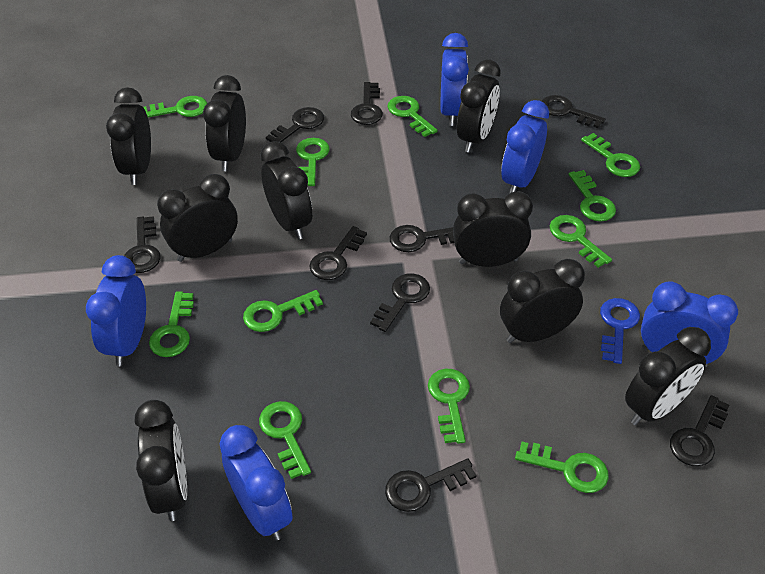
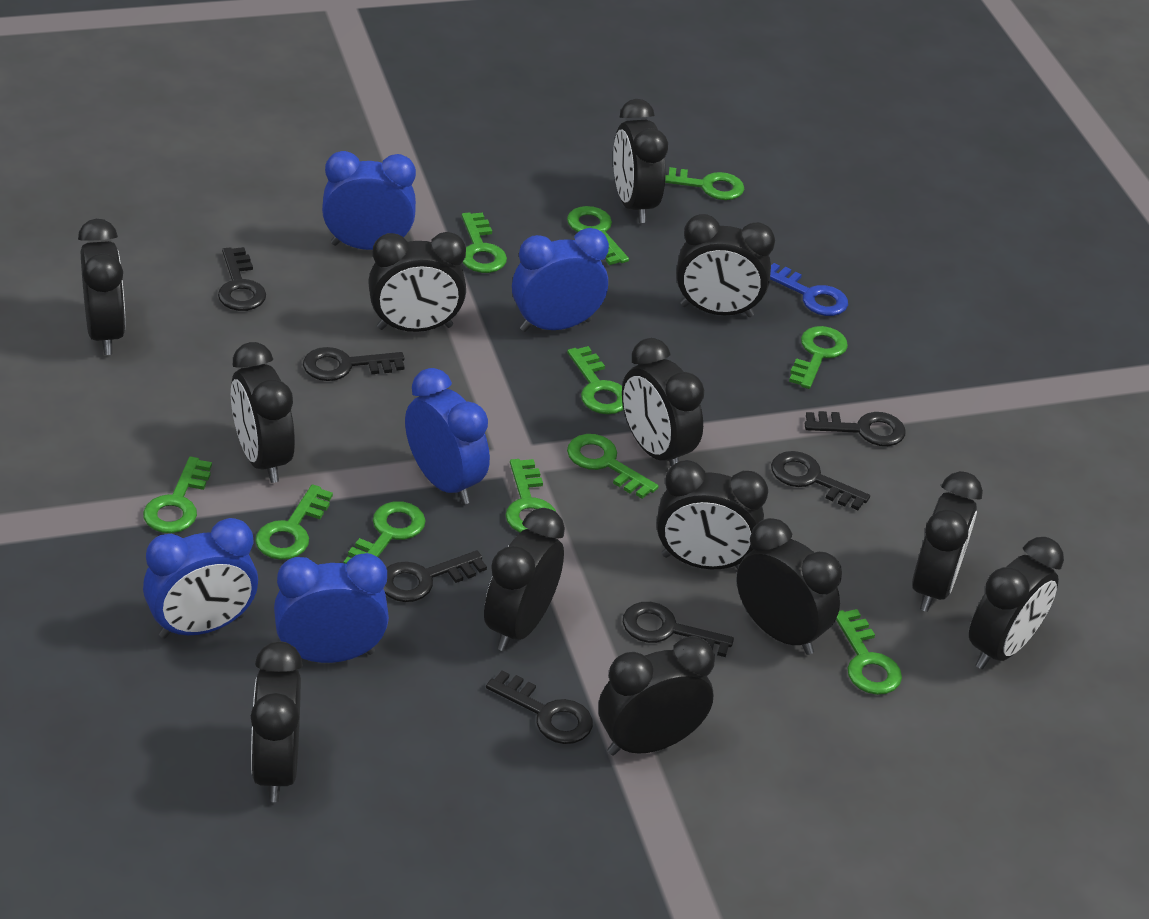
black clock: 9 -> 13
black key: 9 -> 7

